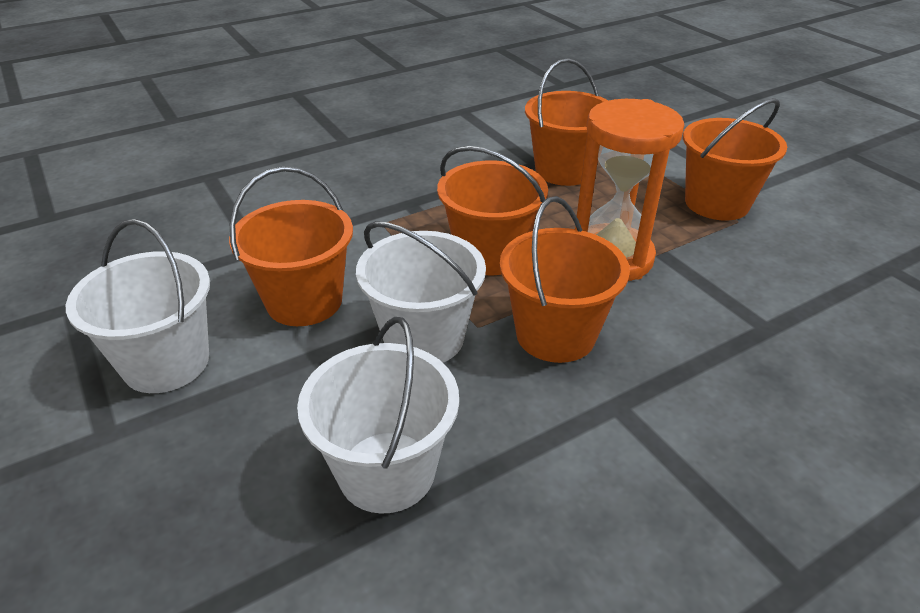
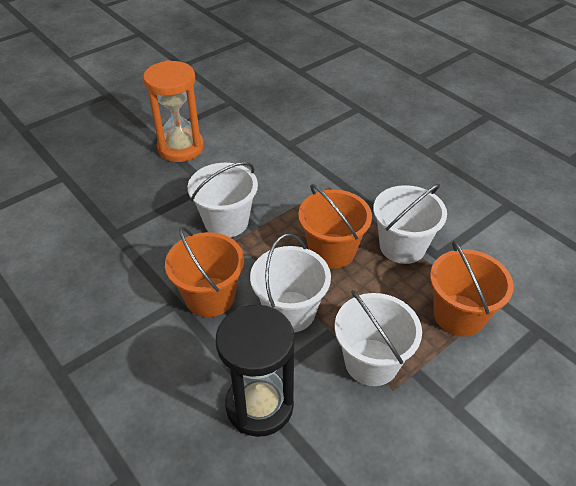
black hourglass: 0 -> 1
orange bucket: 5 -> 3
white bucket: 3 -> 4

